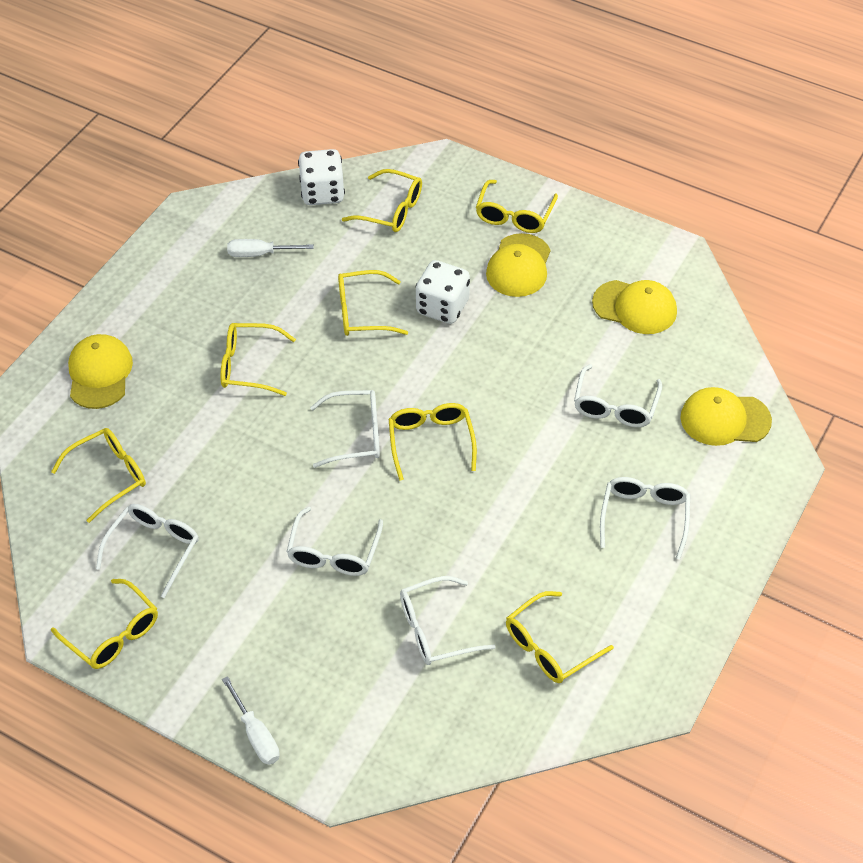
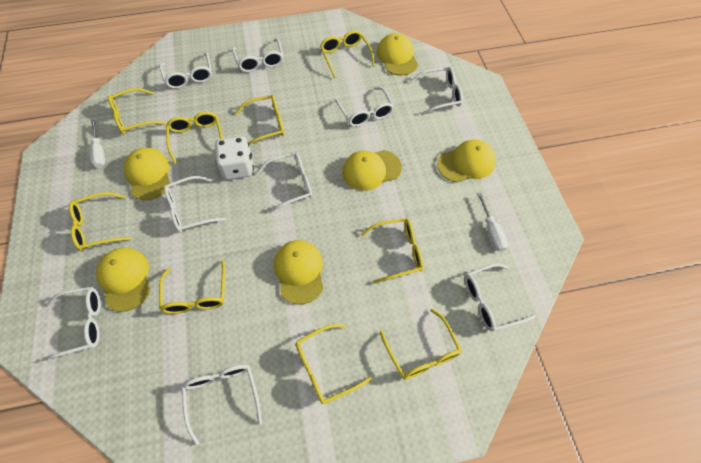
white dice: 2 -> 1
white glasses: 6 -> 9
yellow cap: 4 -> 6
yellow glasses: 8 -> 9

